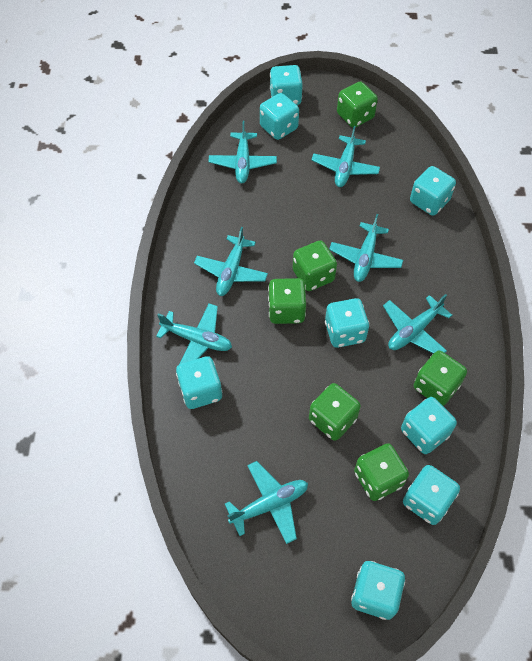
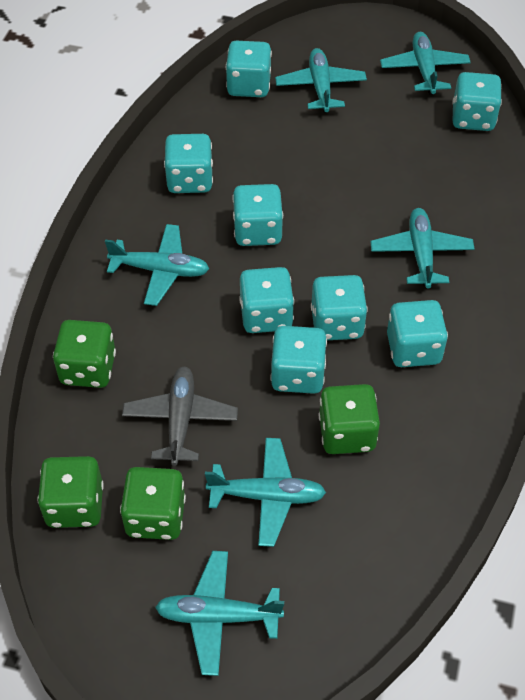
green dice: 6 -> 4
grey plane: 0 -> 1
turquoise plane: 7 -> 6

